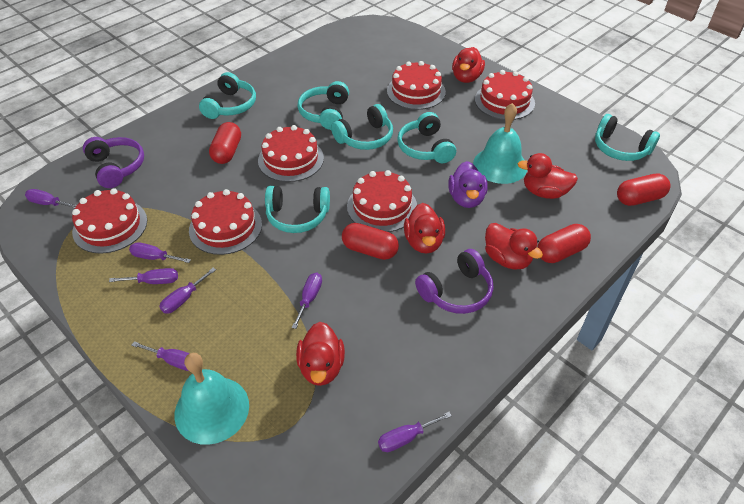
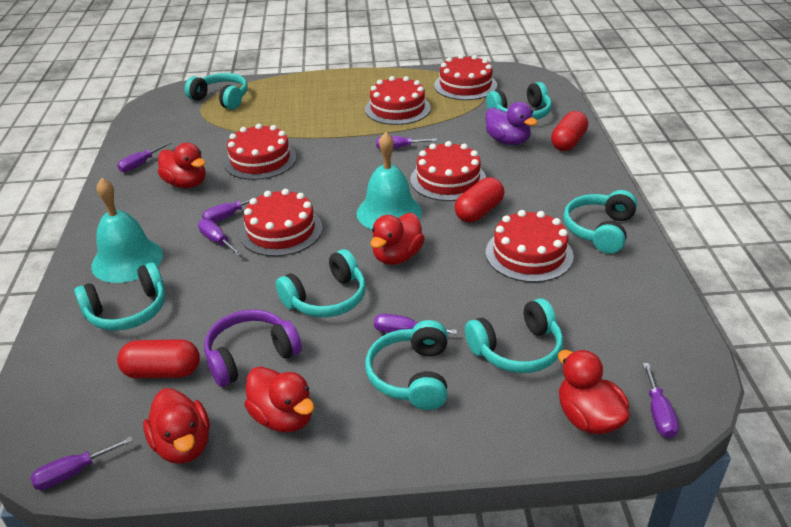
purple headphones: 2 -> 1
red capsule: 4 -> 3
turquoise headphones: 6 -> 7

